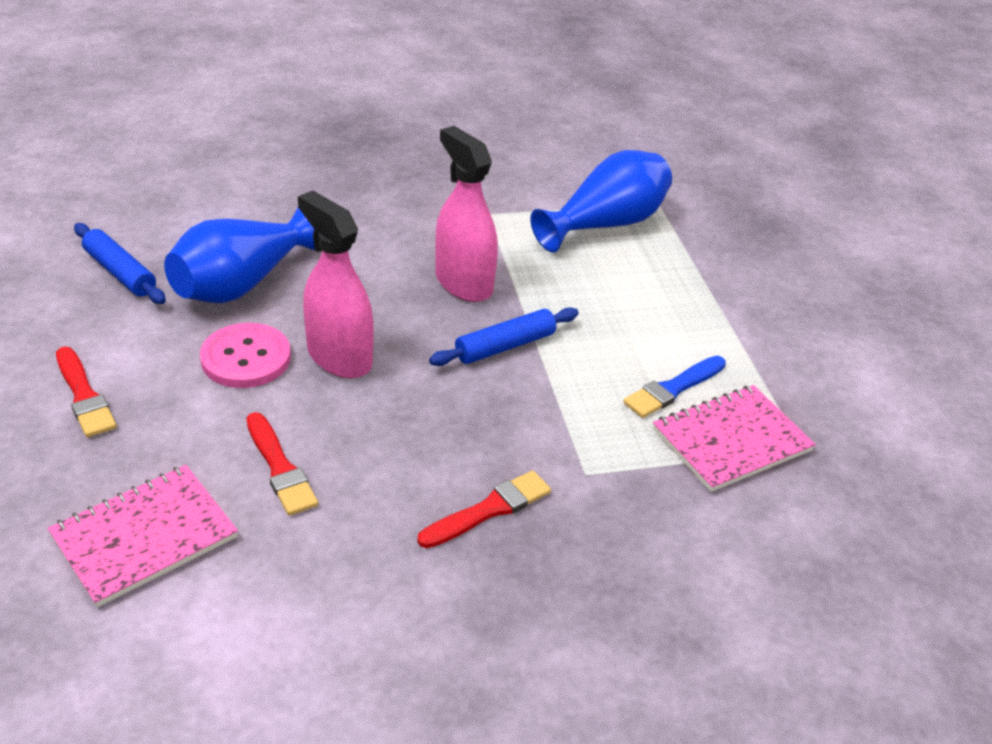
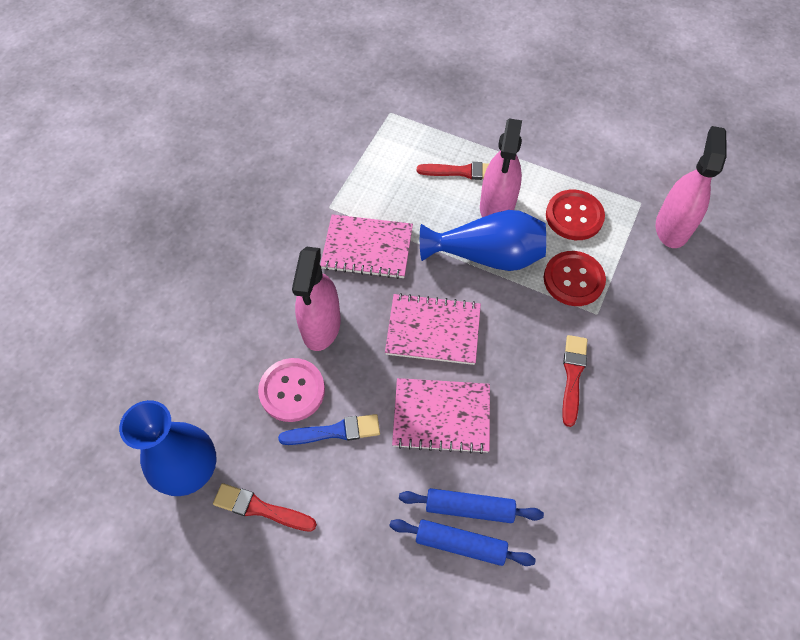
pink notebook: 2 -> 3
pink spray bottle: 2 -> 3
red button: 0 -> 2

